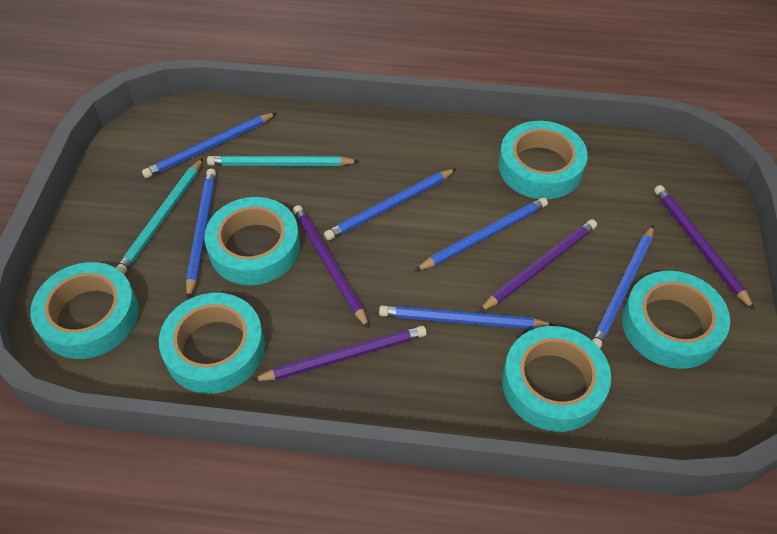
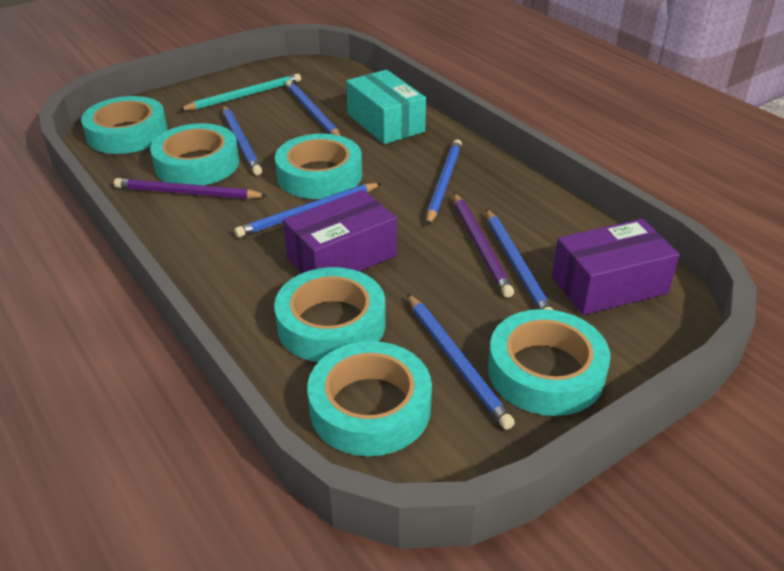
purple box: 0 -> 2
purple pencil: 4 -> 2
turquoise box: 0 -> 1
turquoise pencil: 2 -> 1

